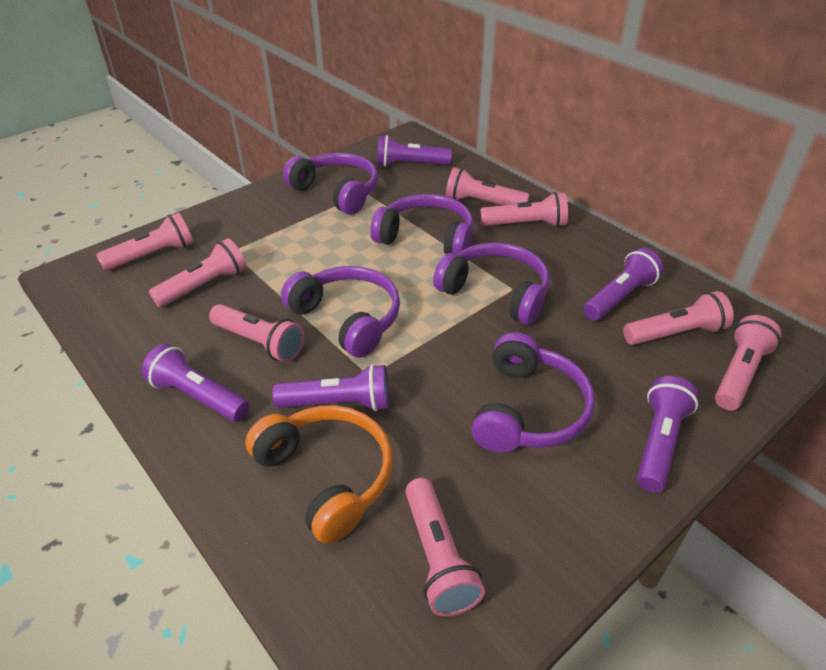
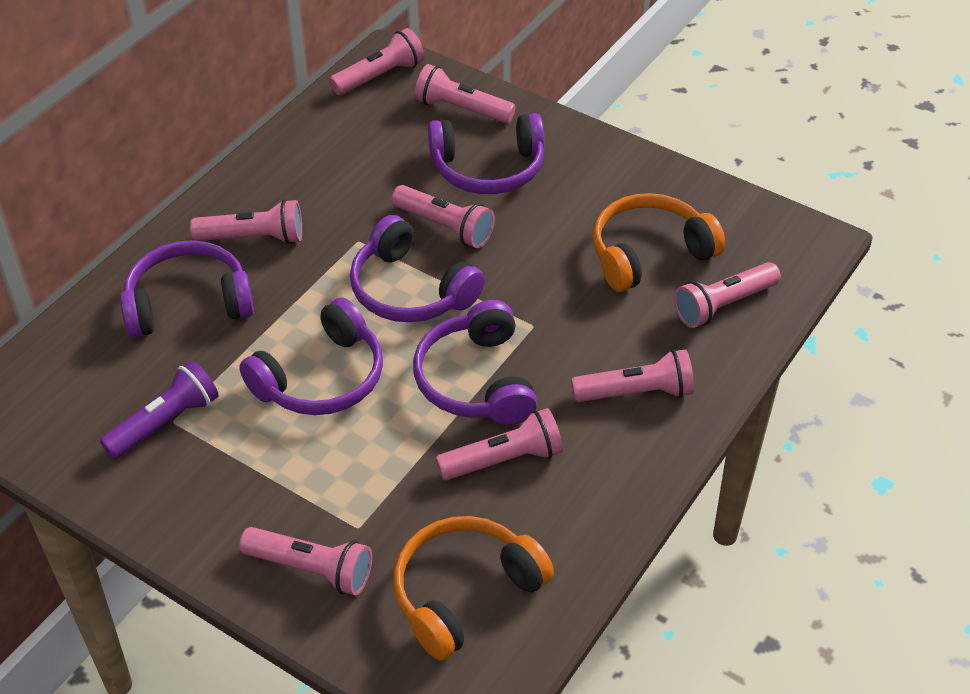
orange headphones: 1 -> 2
purple flashlight: 5 -> 1

